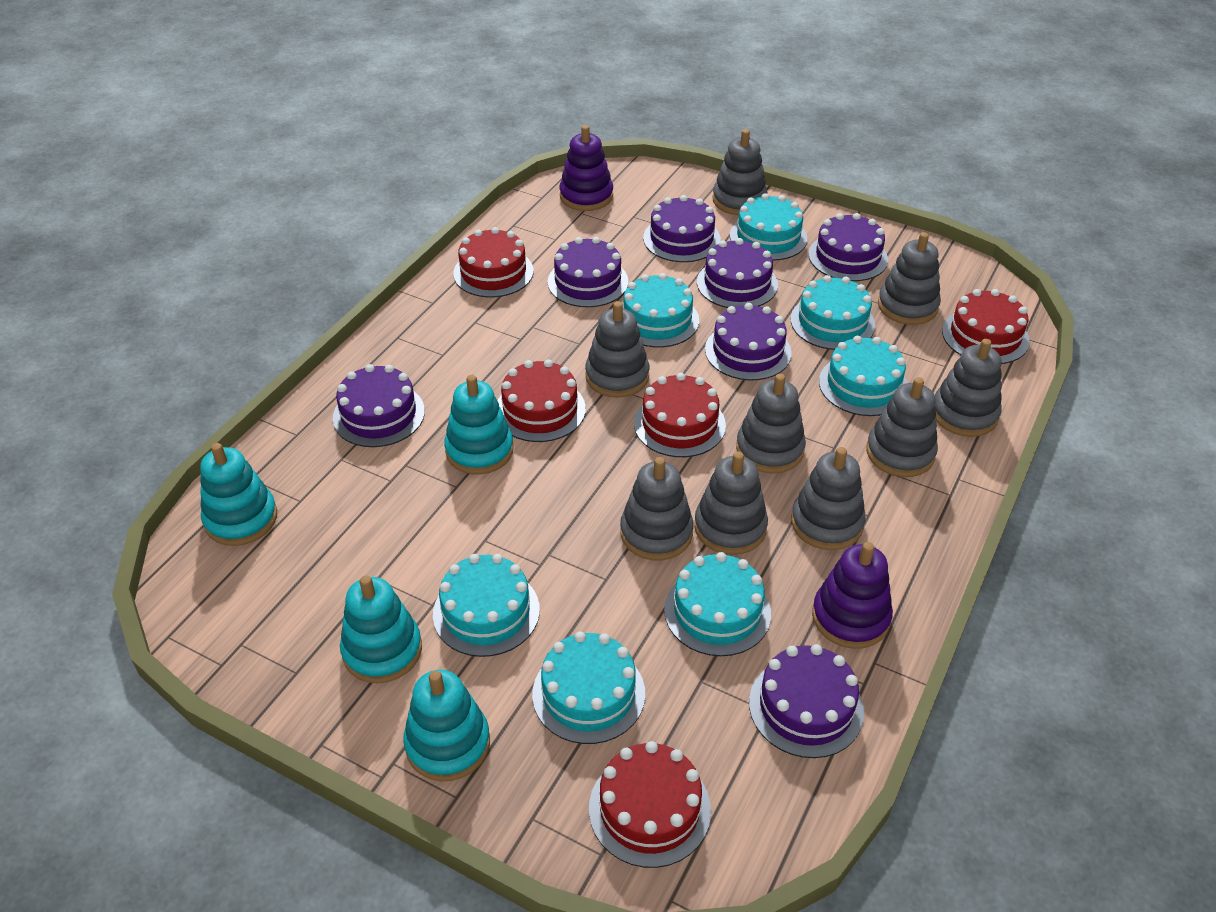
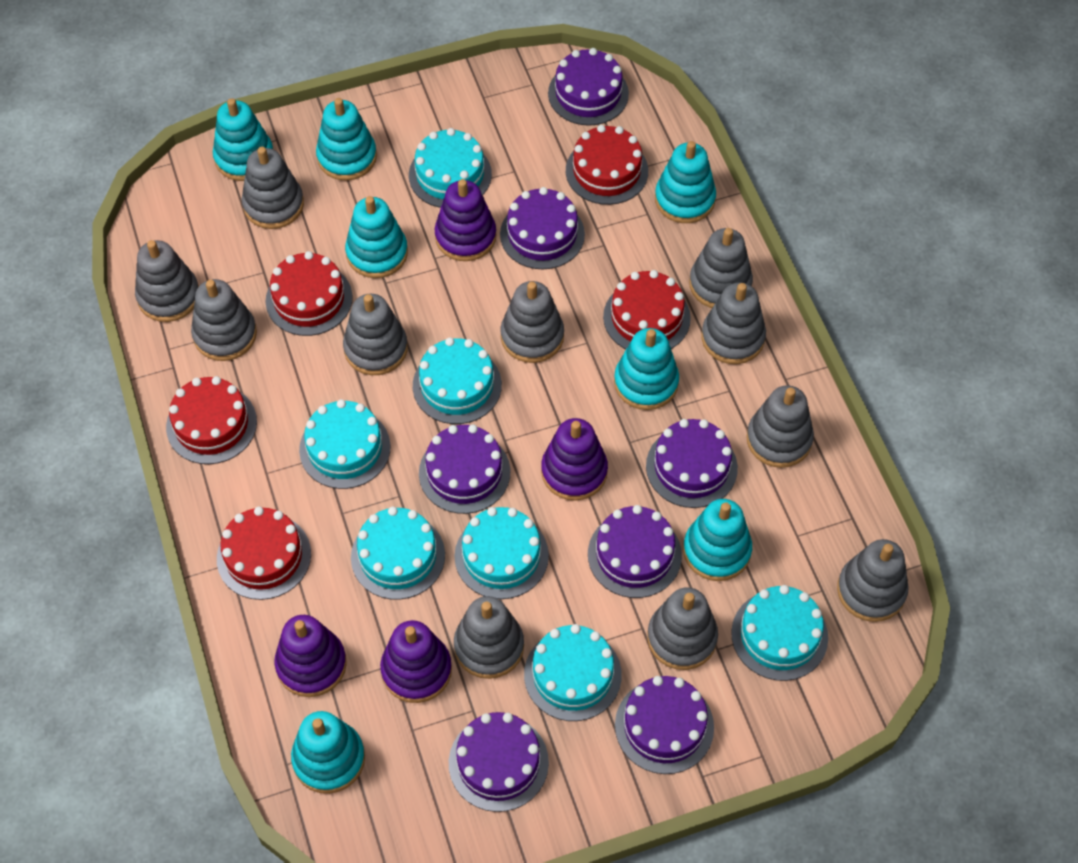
grey stacking toy: 9 -> 11
purple stacking toy: 2 -> 4
turquoise stacking toy: 4 -> 7

